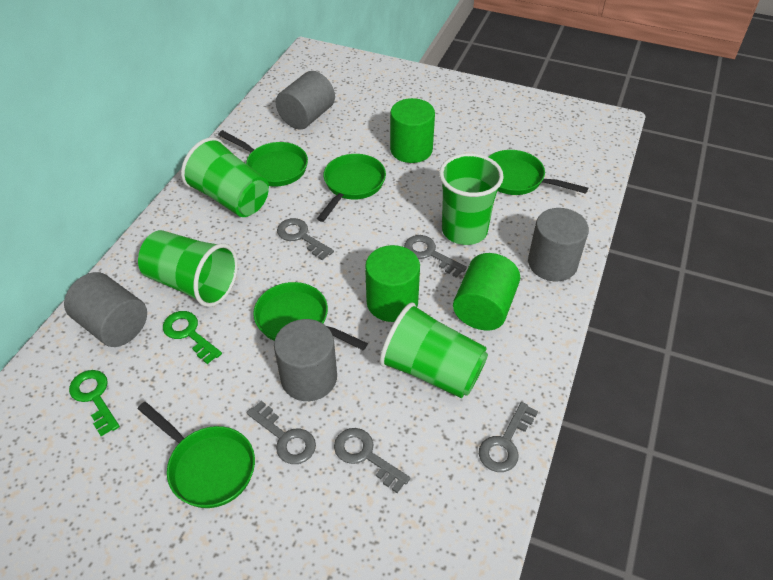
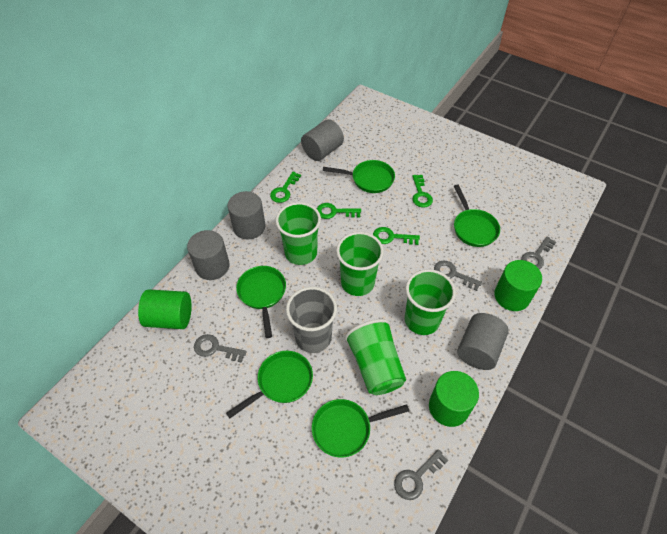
green key: 2 -> 4
grey cup: 0 -> 1
grey key: 5 -> 4

